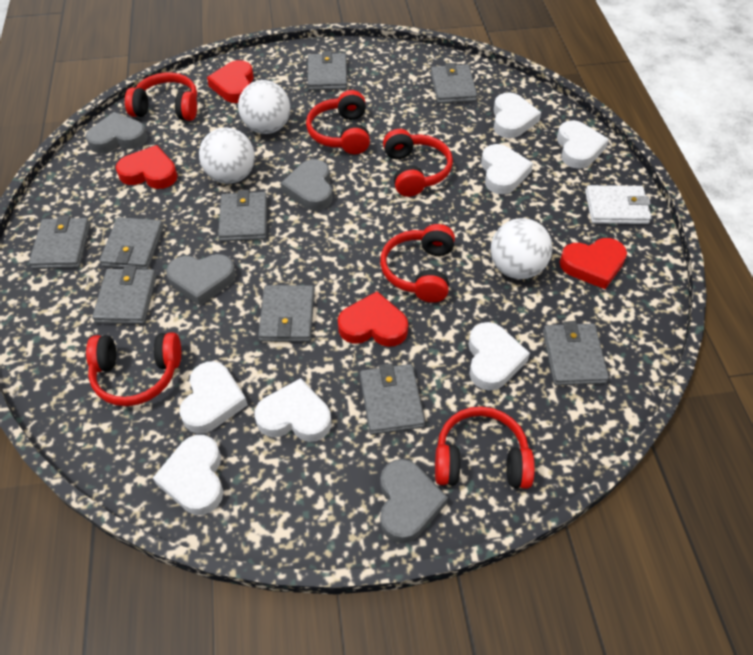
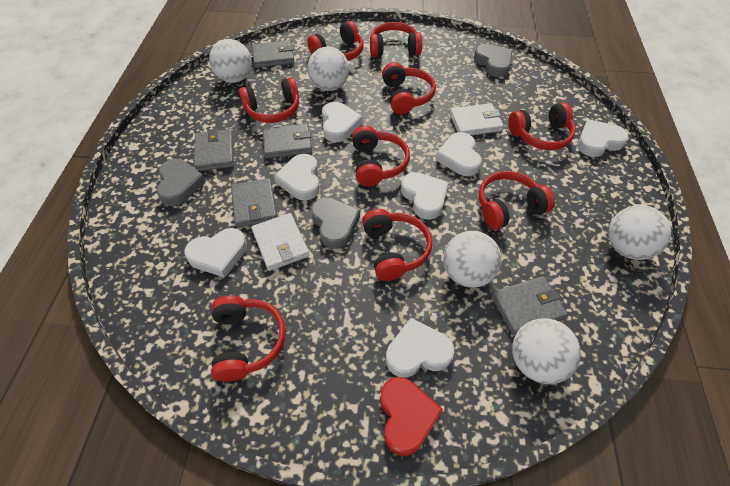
grey heart: 4 -> 3
grey wallet: 9 -> 5
red headphones: 6 -> 9
red heart: 4 -> 1
white ball: 3 -> 5
white wallet: 1 -> 2

